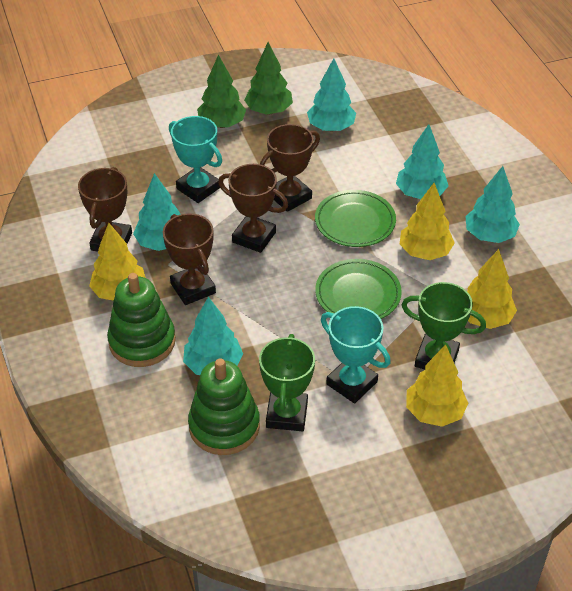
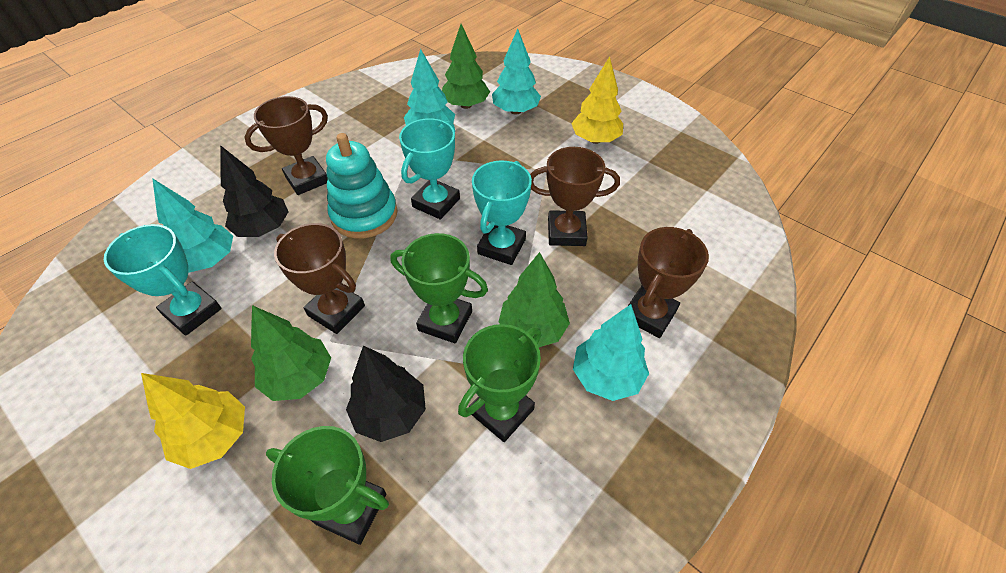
black tree: 0 -> 2
green plate: 2 -> 0
green stacking toy: 2 -> 0
green tree: 2 -> 3
green trophy: 2 -> 3
turquoise stacking toy: 0 -> 1
turquoise tree: 5 -> 4
turquoise trophy: 2 -> 3
yellow tree: 4 -> 2

